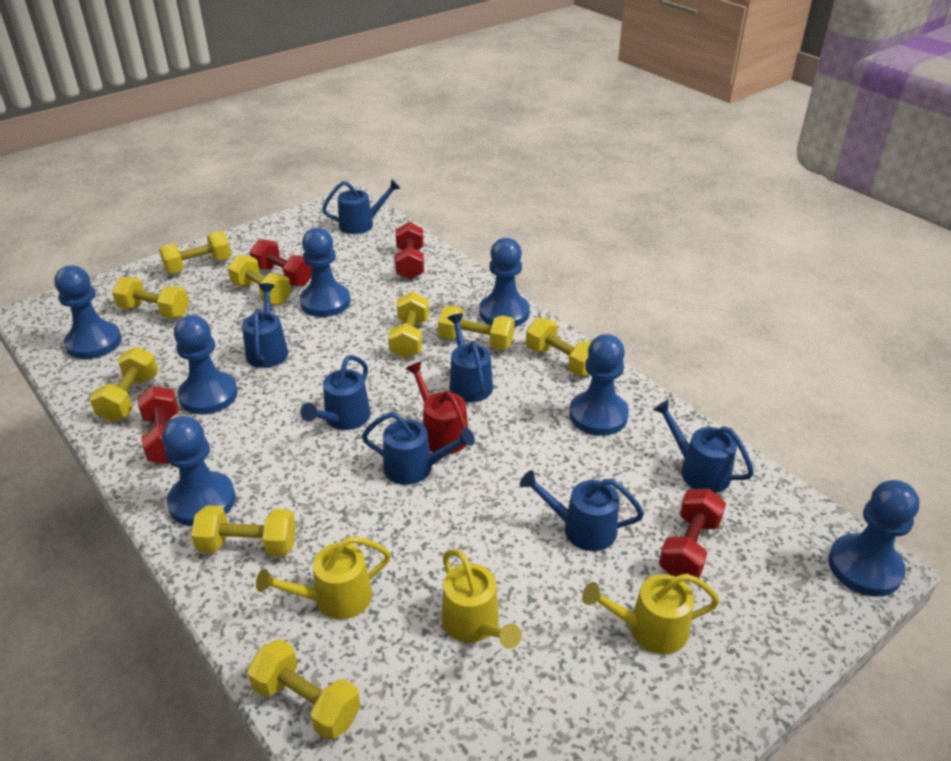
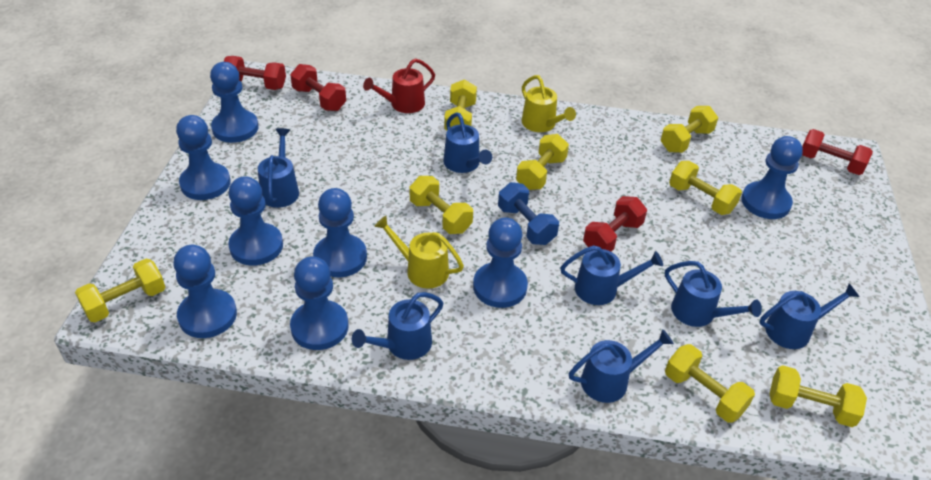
blue dumbbell: 0 -> 1
blue pawn: 7 -> 8
yellow dumbbell: 9 -> 8
yellow watering can: 3 -> 2

